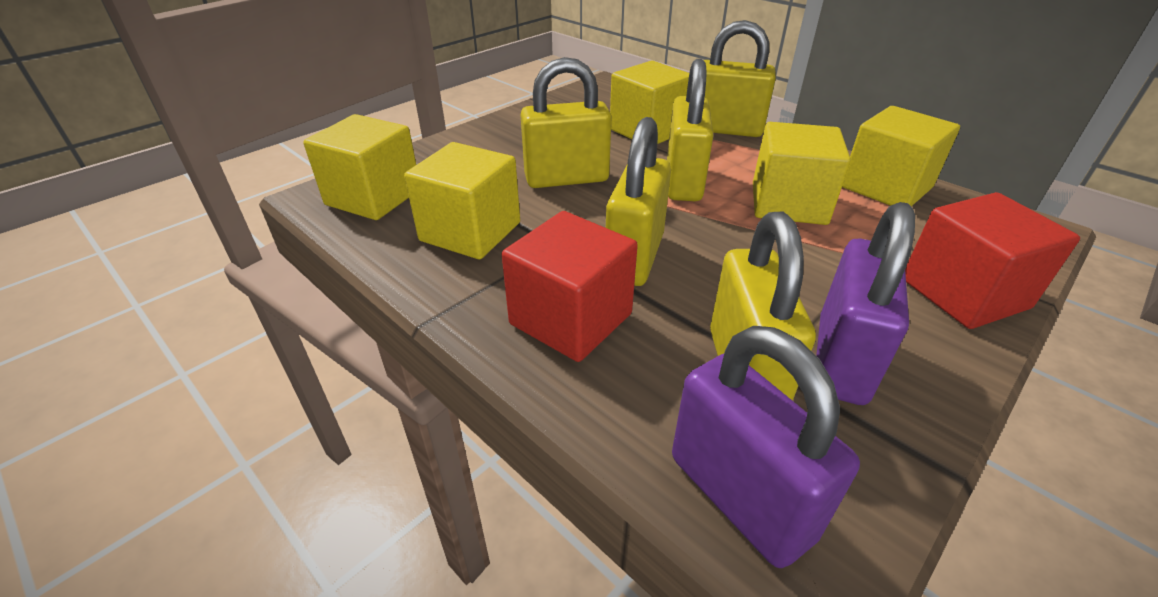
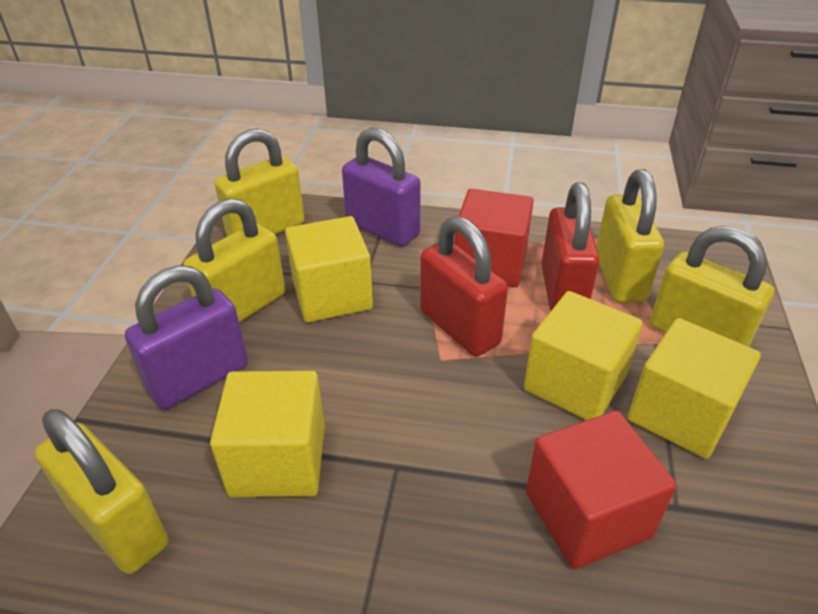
red padlock: 0 -> 2
yellow cube: 5 -> 4

